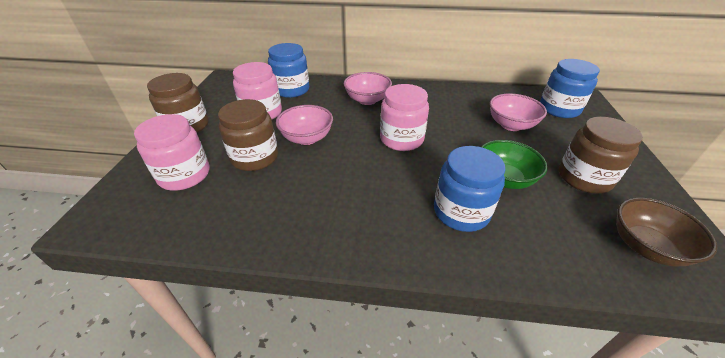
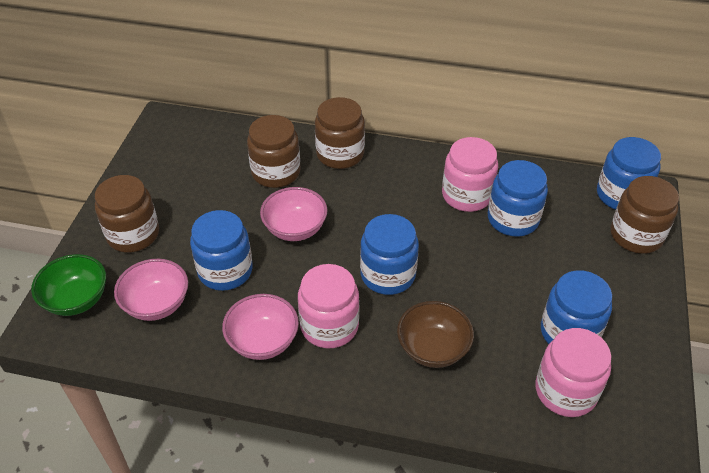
blue jar: 3 -> 5
brown jar: 3 -> 4

